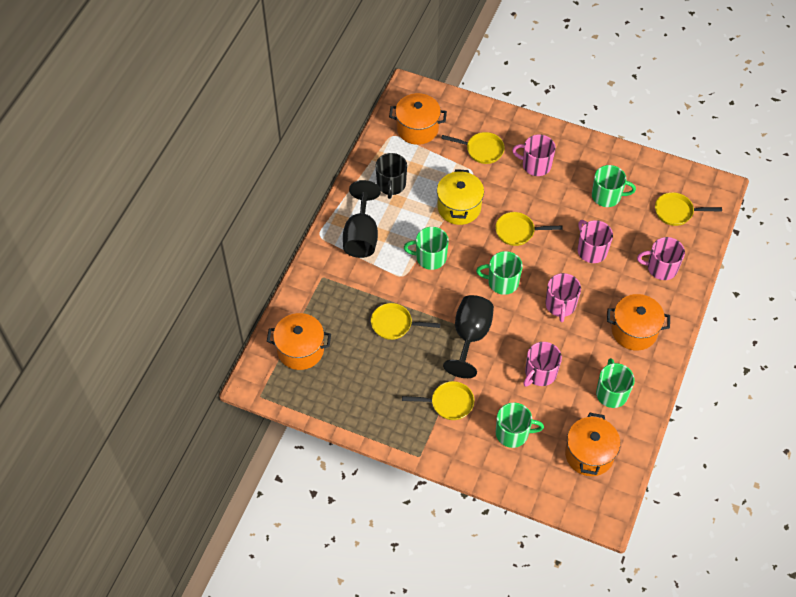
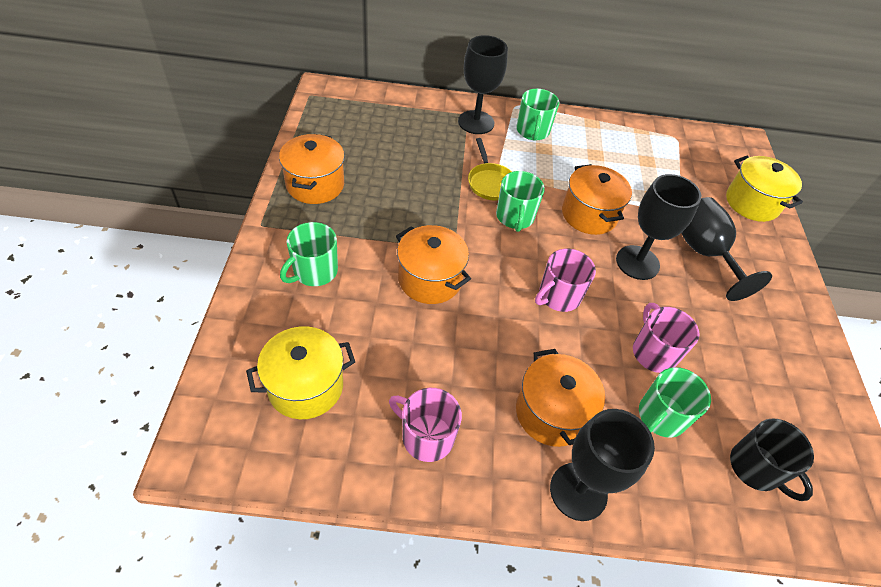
black goblet: 2 -> 4
green mug: 5 -> 4
pink mug: 5 -> 3
yellow pan: 5 -> 1
yellow pot: 1 -> 2

